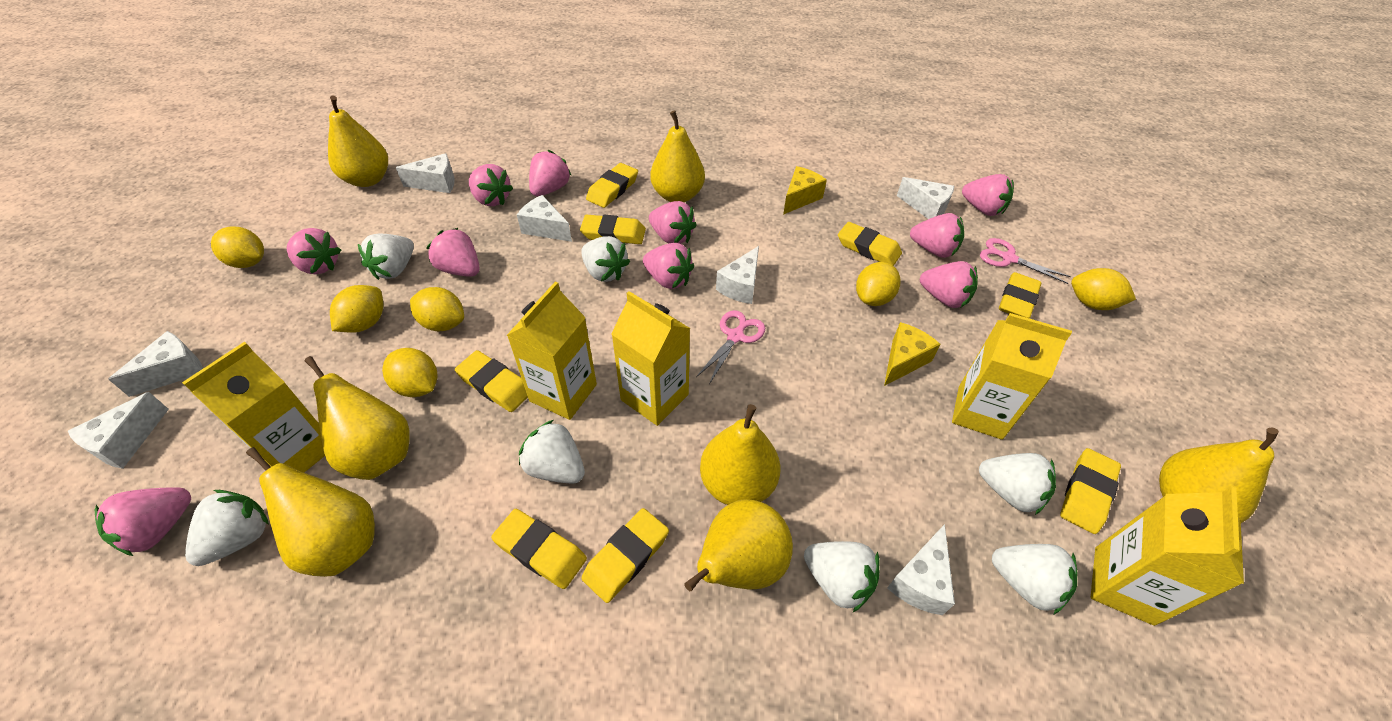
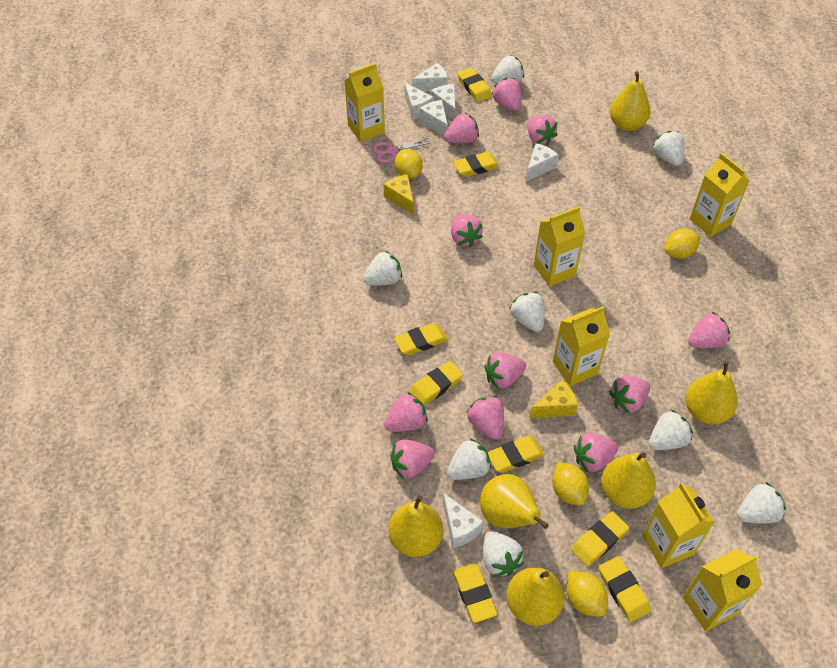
pink scissors: 2 -> 1
pink strawberry: 10 -> 11
white cheese: 7 -> 6
white strawberry: 7 -> 8
yellow carton: 5 -> 6
yellow lemon: 6 -> 4
yellow pear: 7 -> 6

